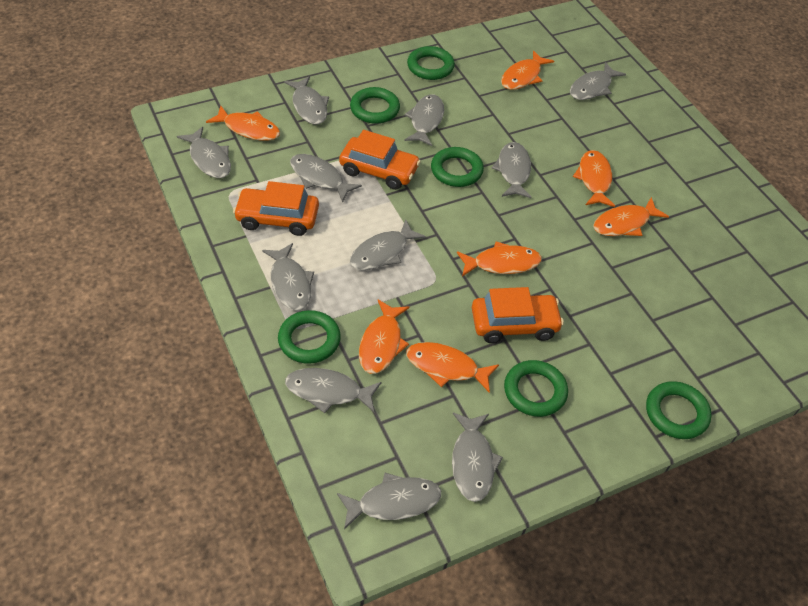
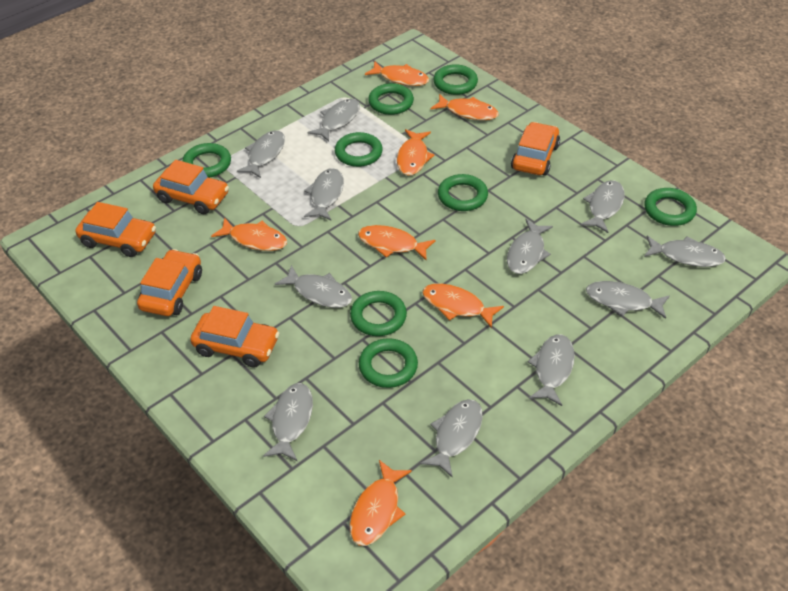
green ring: 6 -> 8
orange car: 3 -> 5

